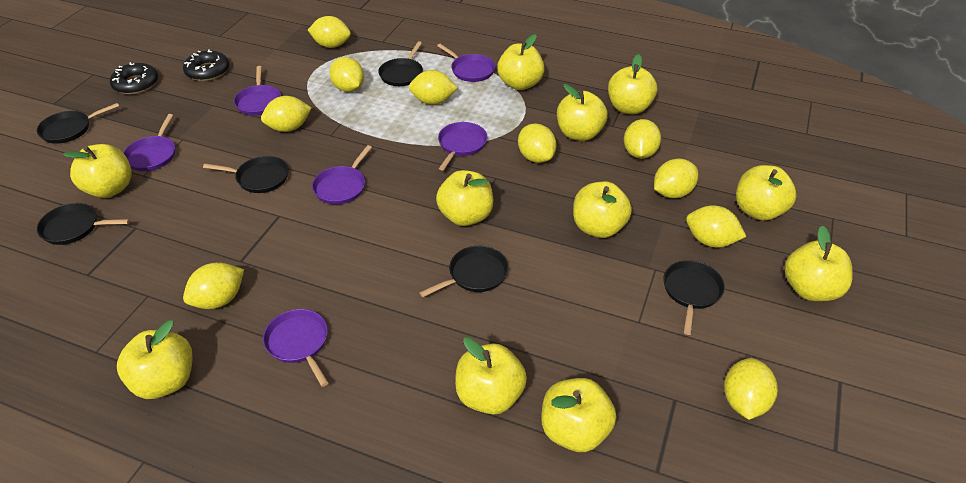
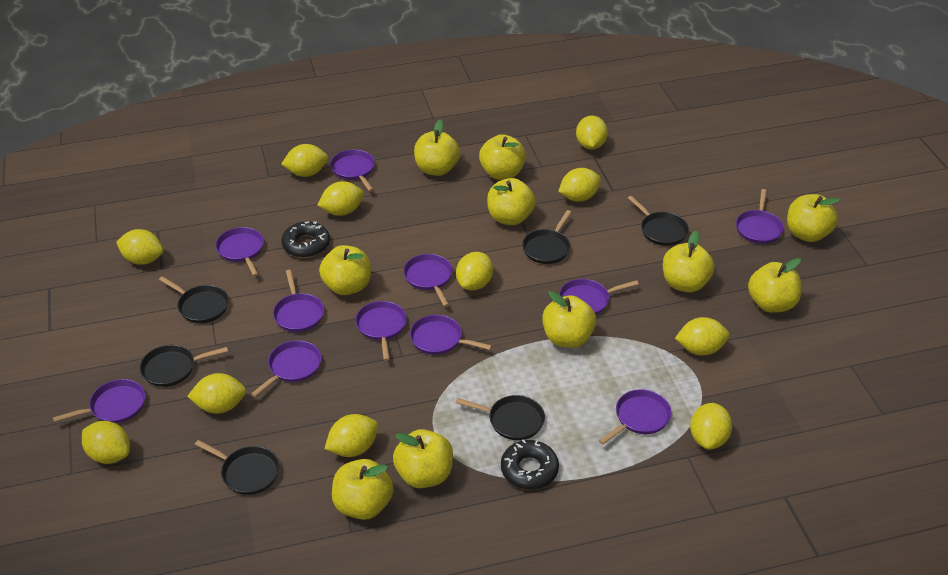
purple pan: 6 -> 11
yellow apple: 11 -> 10
yellow lemon: 10 -> 11

